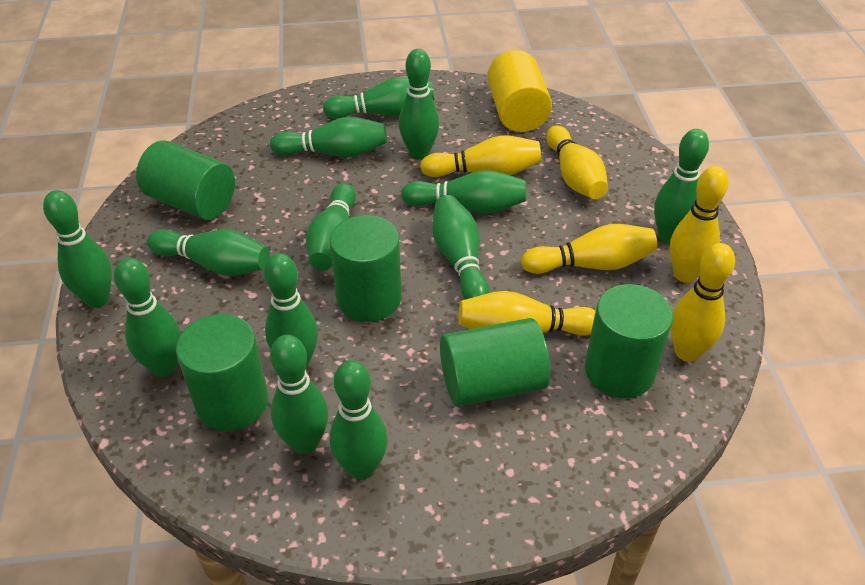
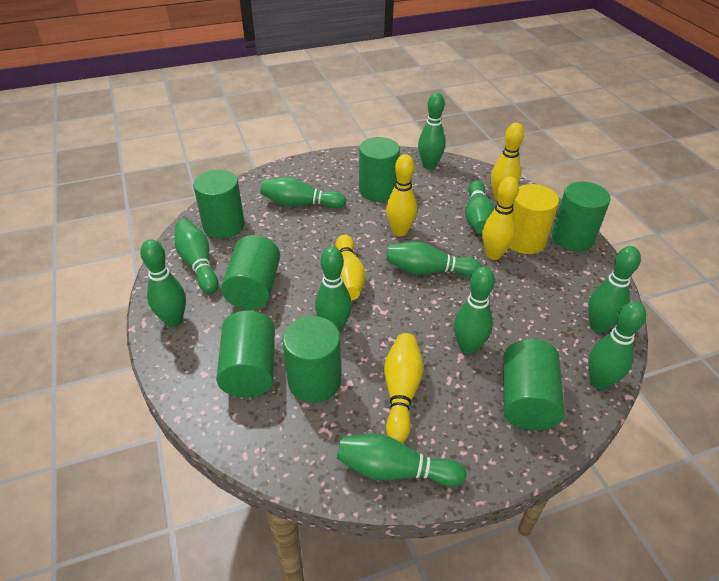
green bowling pin: 13 -> 11
green cylinder: 5 -> 7
yellow bowling pin: 6 -> 5

